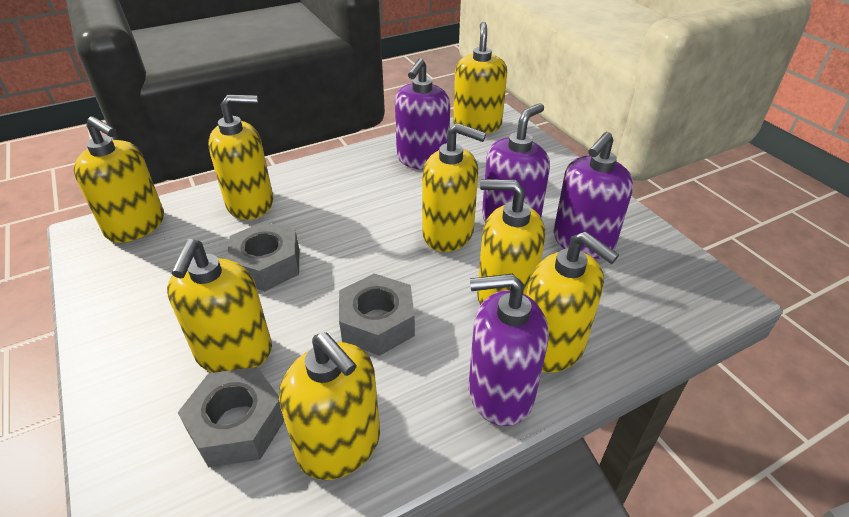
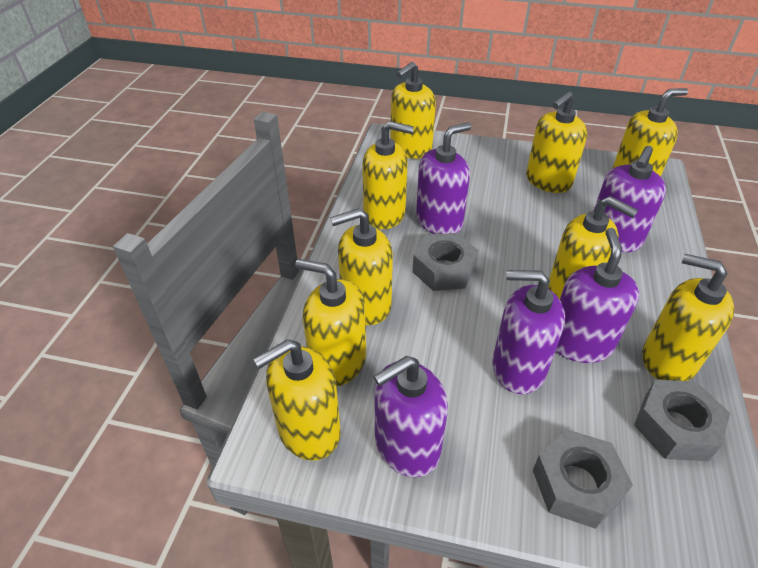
purple soap dispenser: 4 -> 5
yellow soap dispenser: 8 -> 9

